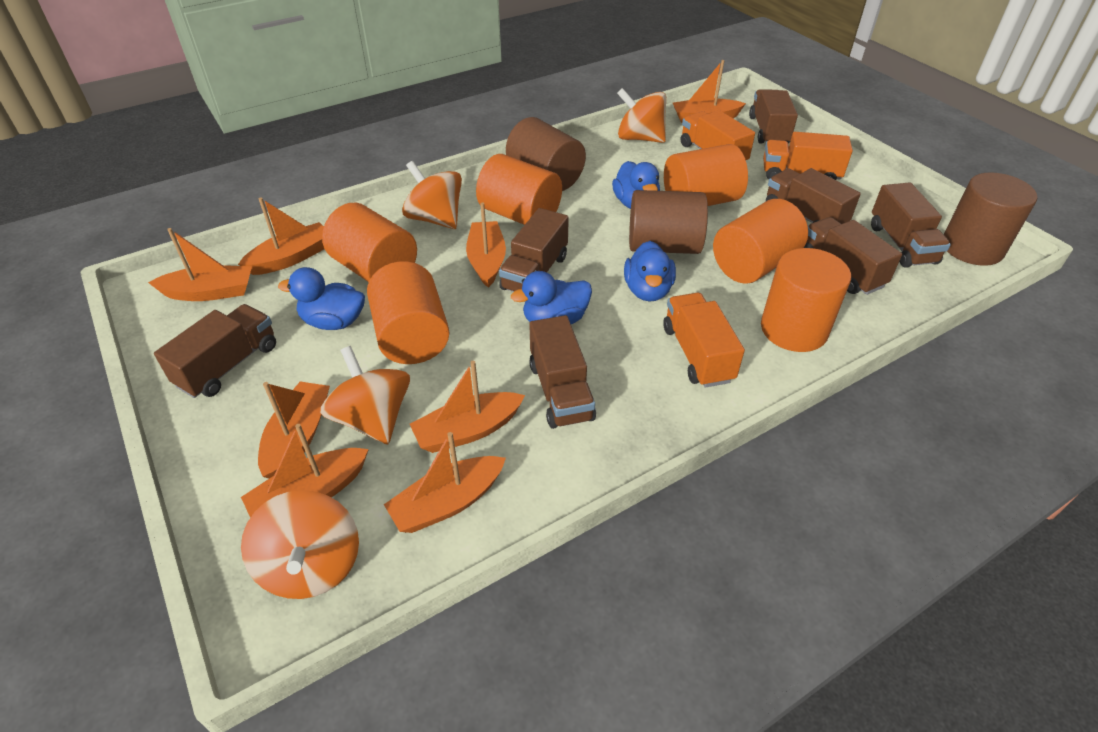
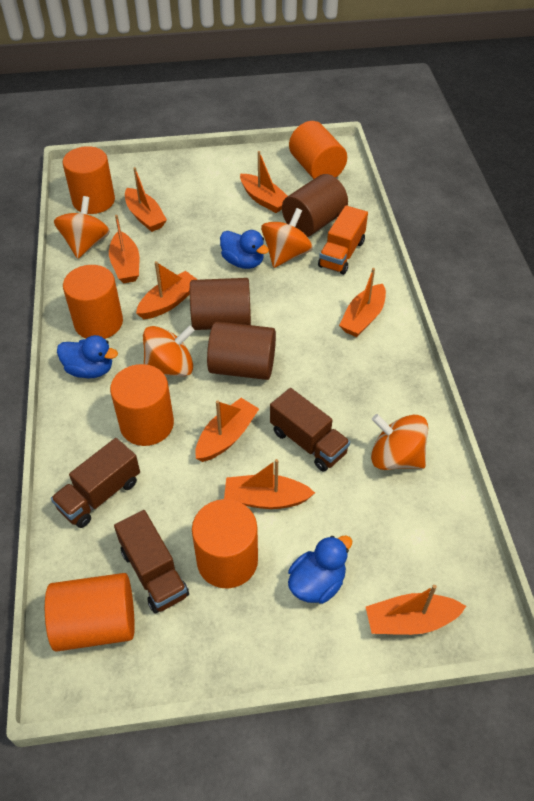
blue duck: 4 -> 3
brown truck: 7 -> 3
orange truck: 3 -> 1

